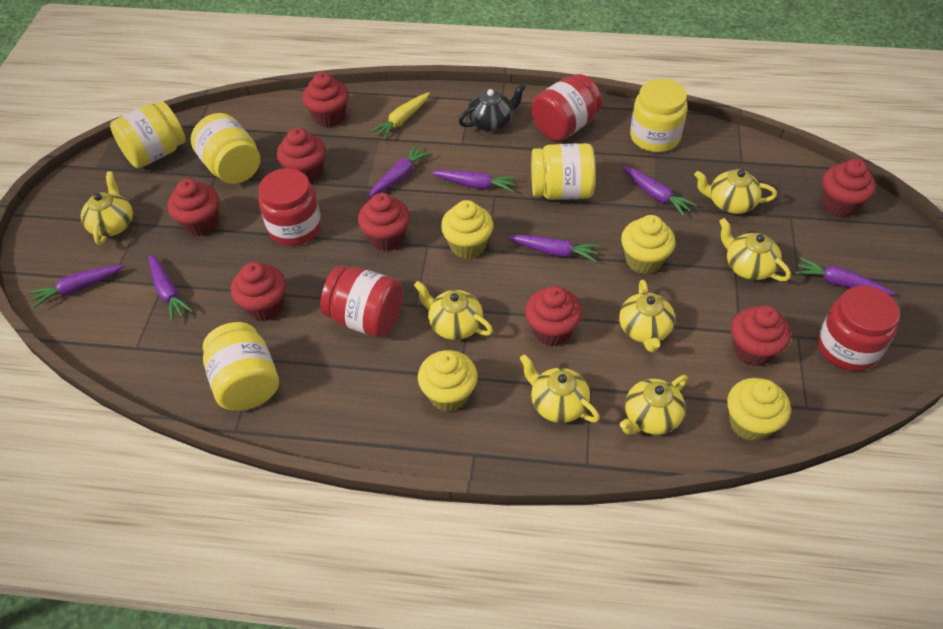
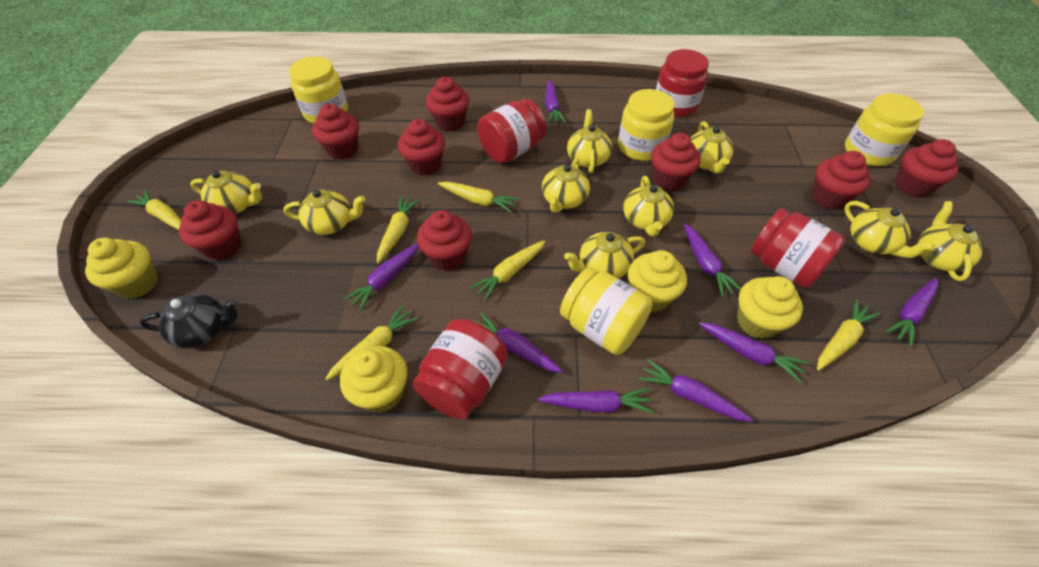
purple carrot: 7 -> 8
yellow carrot: 1 -> 6
yellow jar: 5 -> 4
yellow teapot: 7 -> 9

